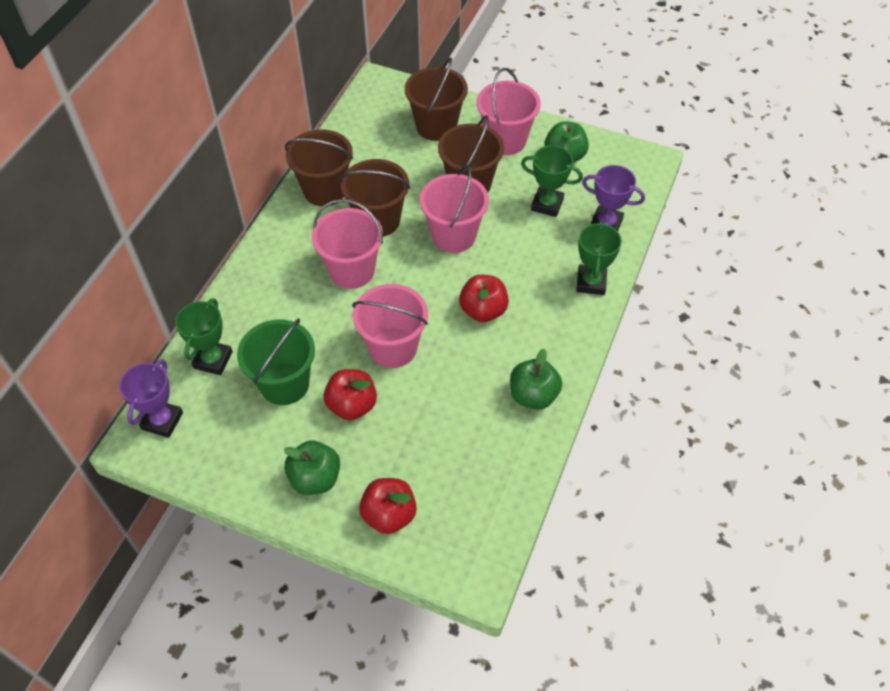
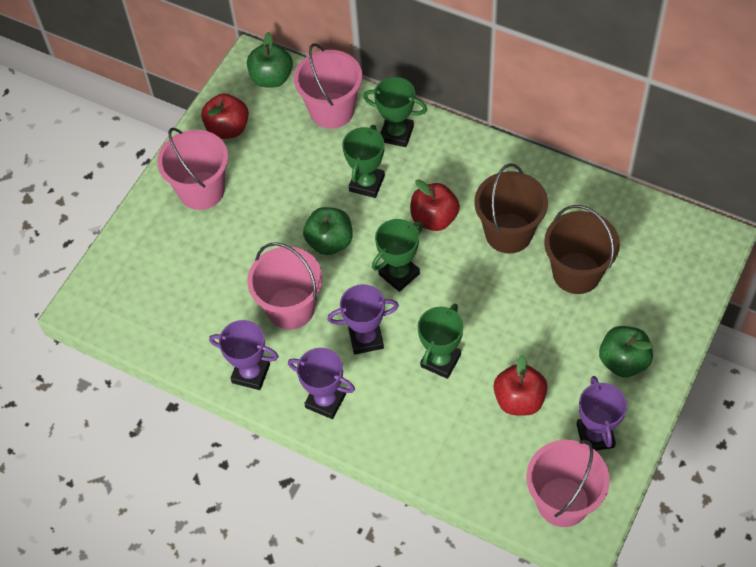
brown bucket: 4 -> 2
green bucket: 1 -> 0
green trophy: 3 -> 4
purple trophy: 2 -> 4

